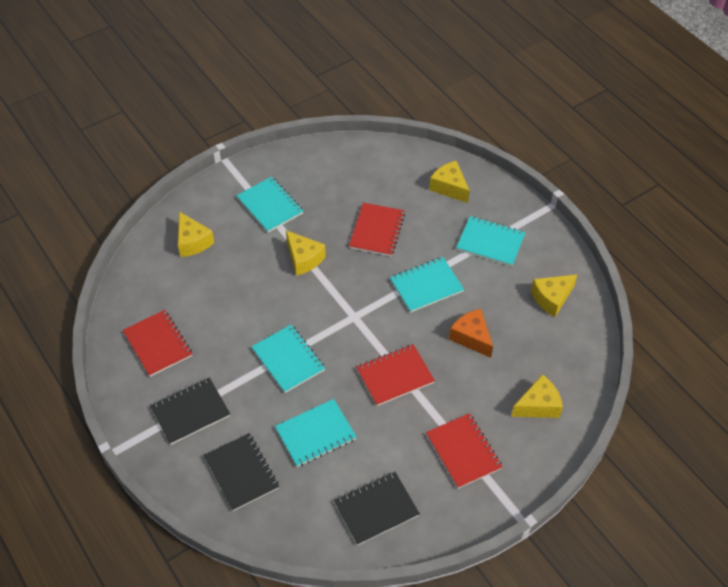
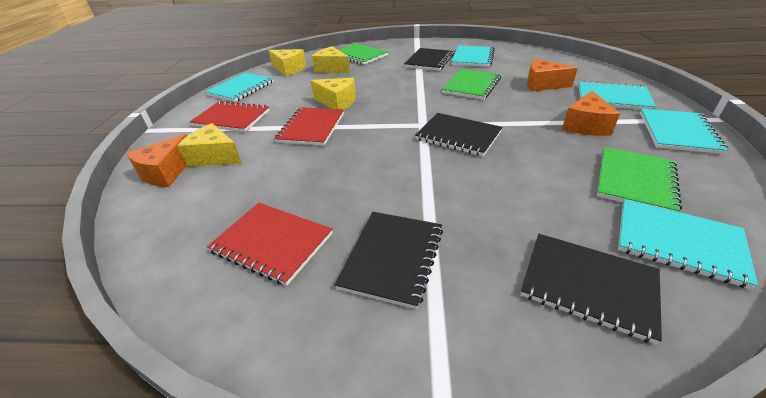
black notebook: 3 -> 4
green notebook: 0 -> 3
orange cheese: 1 -> 3
red notebook: 4 -> 3
yellow cheese: 5 -> 4

